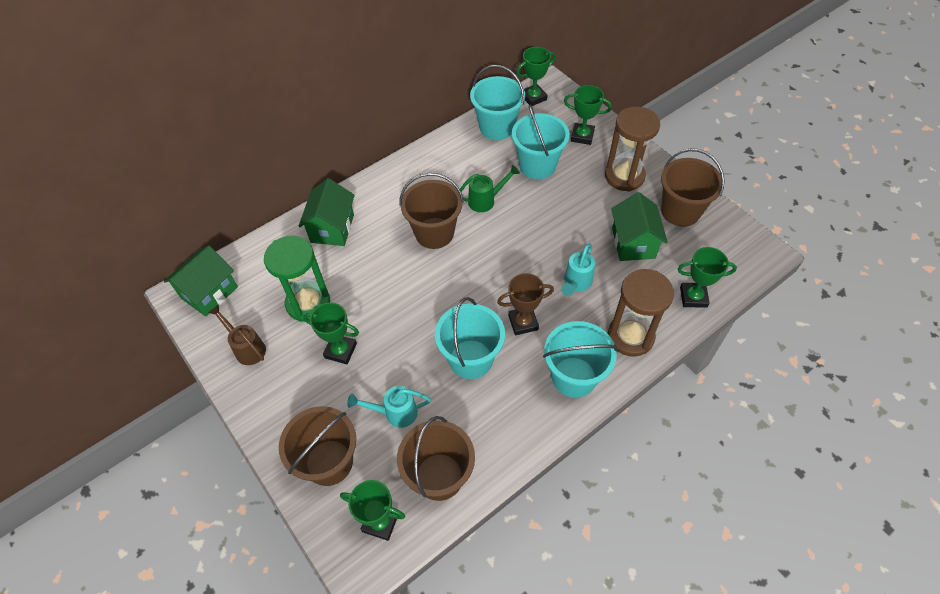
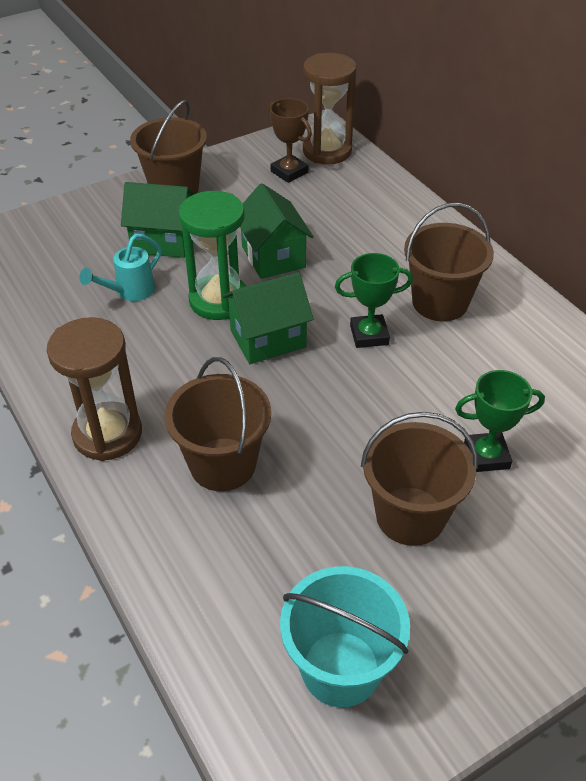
brown watering can: 1 -> 0
green trophy: 5 -> 2
green watering can: 1 -> 0
turquoise bucket: 4 -> 1
turquoise watering can: 2 -> 1

